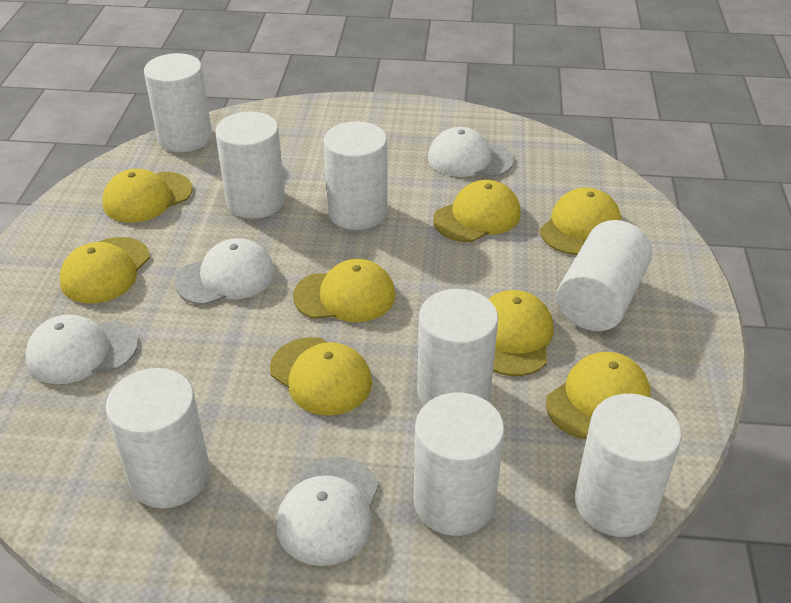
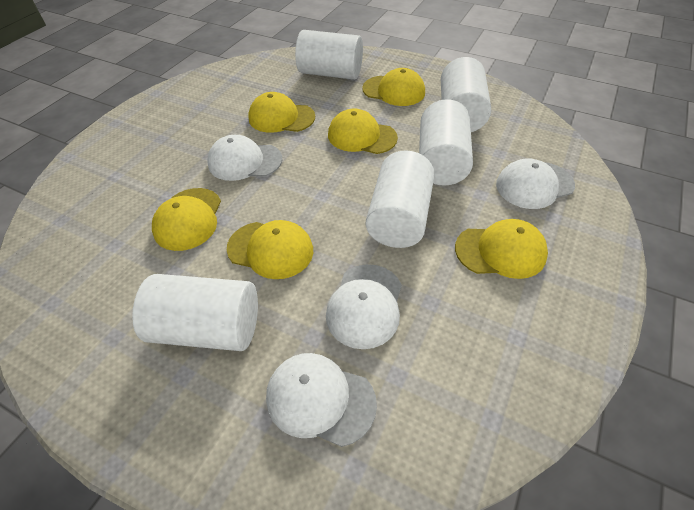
white cylinder: 8 -> 5
yellow cap: 8 -> 6

